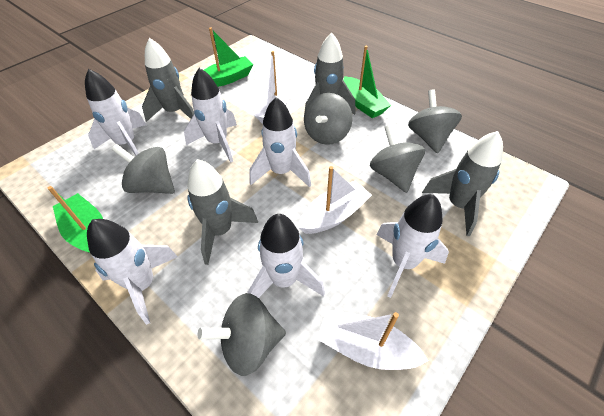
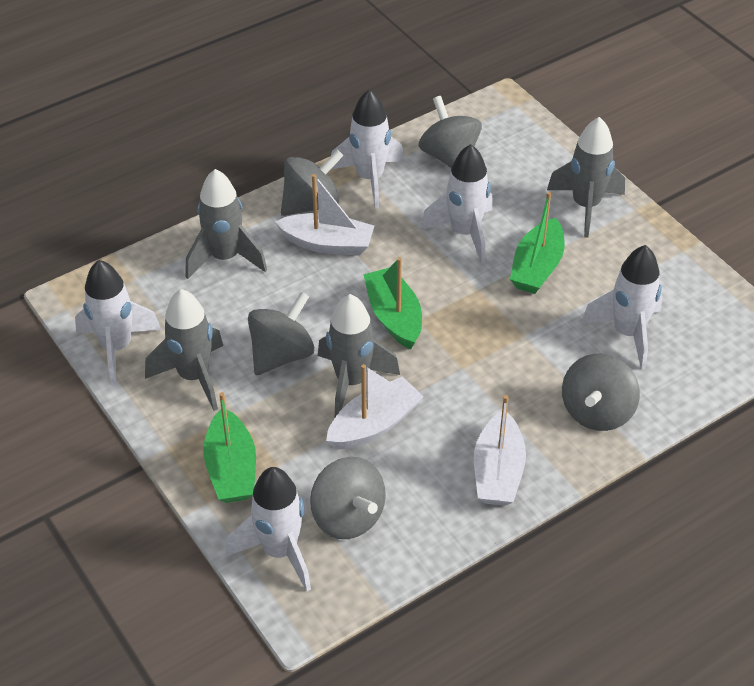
white rocket: 6 -> 5

